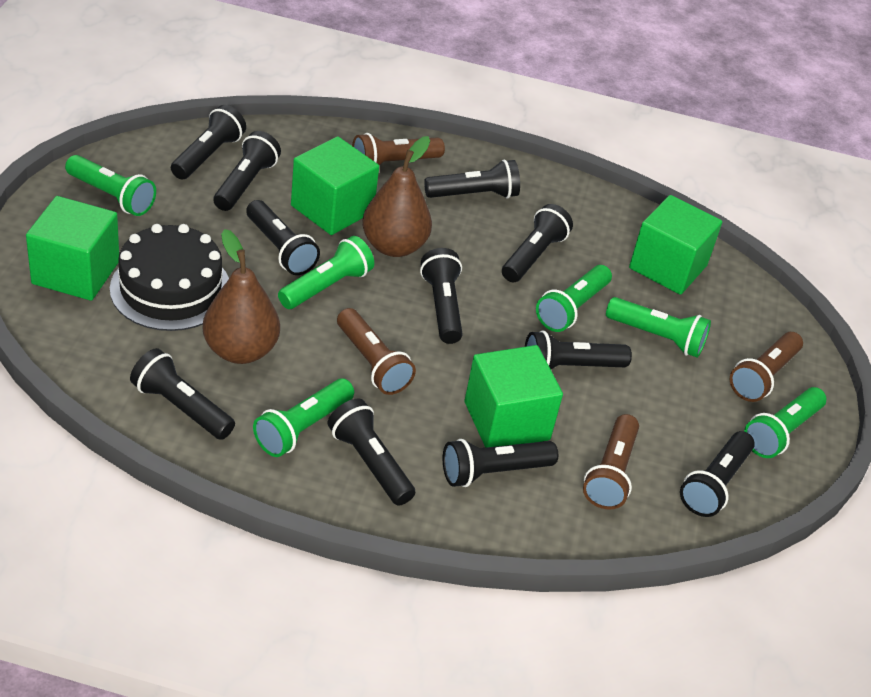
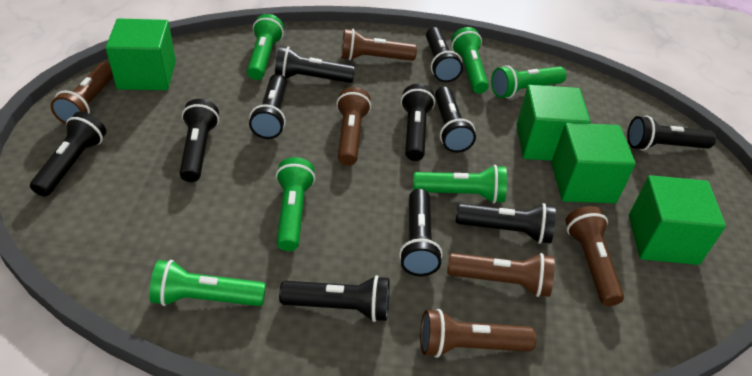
black cake: 1 -> 0
brown flashlight: 4 -> 6
brown pear: 2 -> 0

